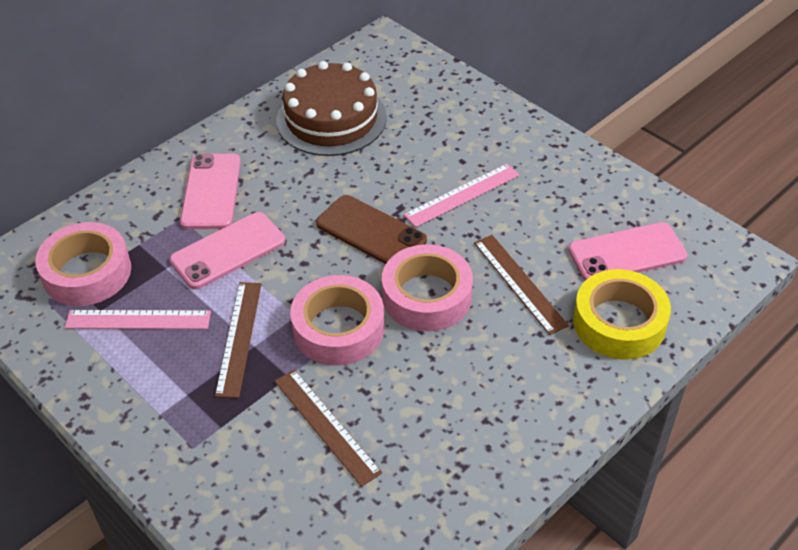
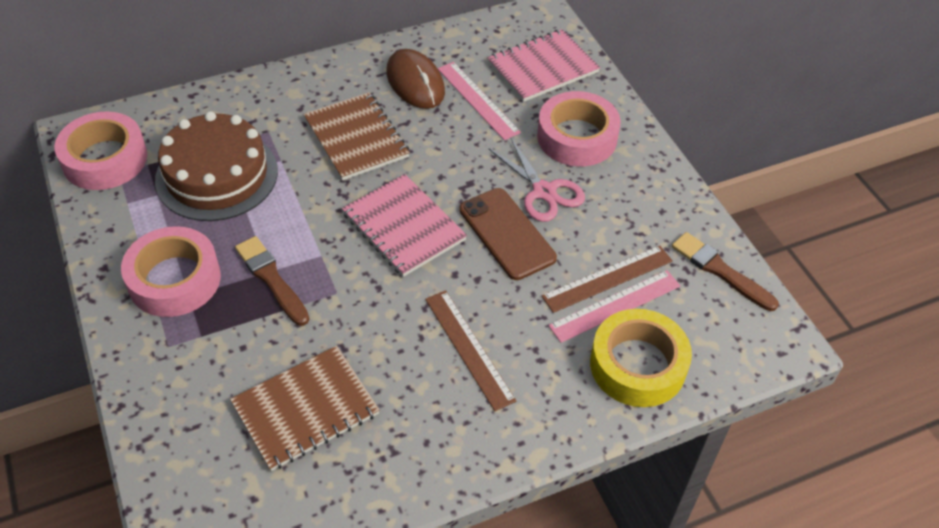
brown brush: 0 -> 2
brown mouse: 0 -> 1
brown notebook: 0 -> 2
brown ruler: 3 -> 2
pink notebook: 0 -> 2
pink phone: 3 -> 0
pink scissors: 0 -> 1

